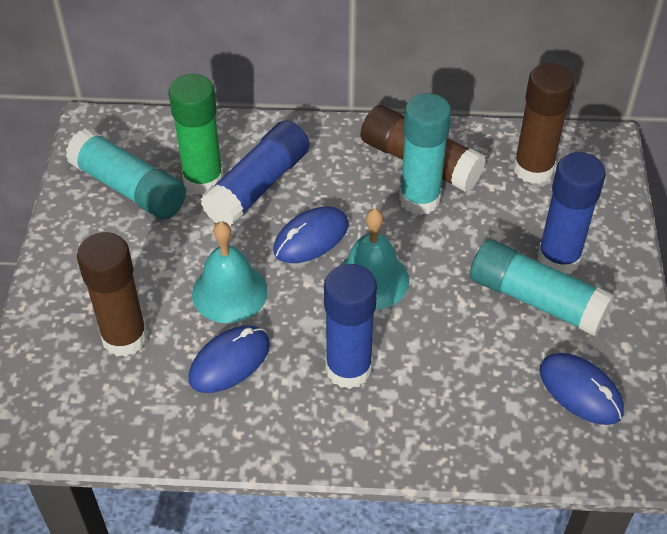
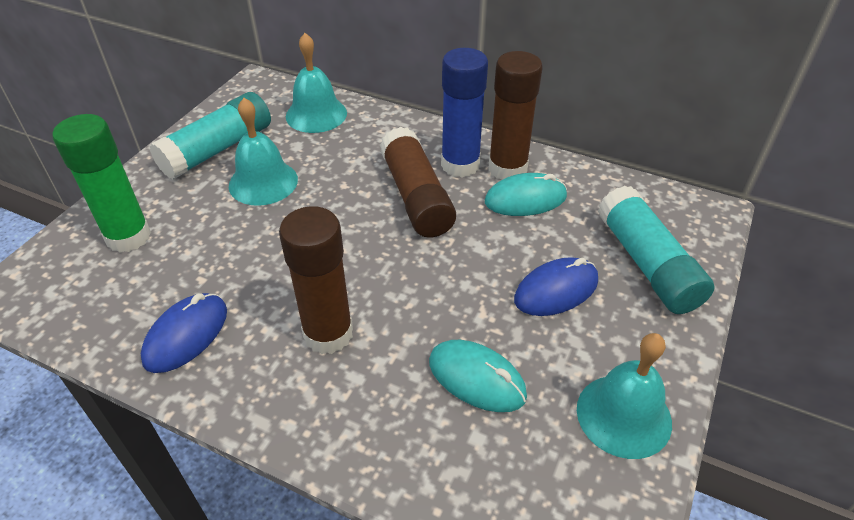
blue glue stick: 3 -> 1
blue mouse: 3 -> 2
turquoise bell: 2 -> 3
turquoise glue stick: 3 -> 2
turquoise mouse: 0 -> 2

